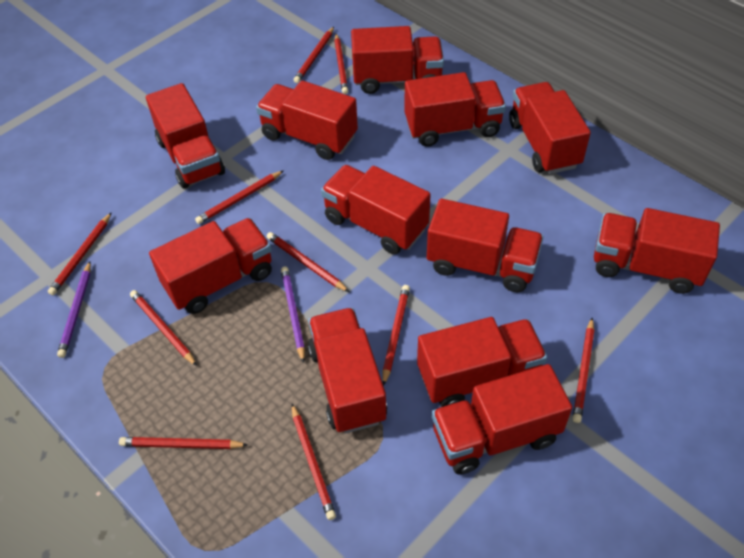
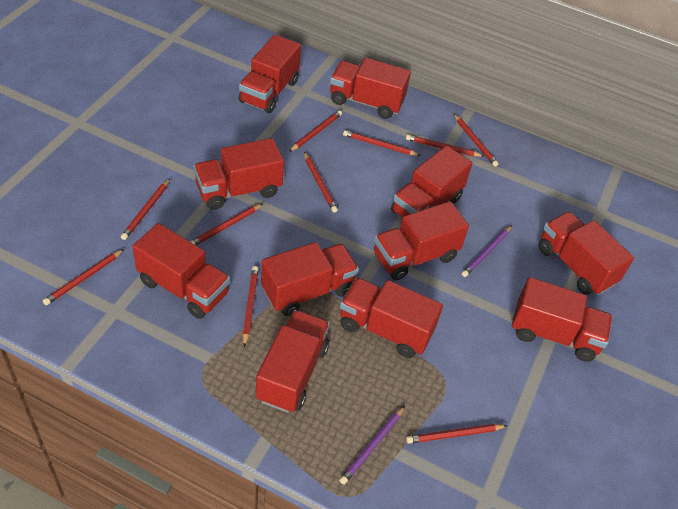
red truck: 12 -> 11

